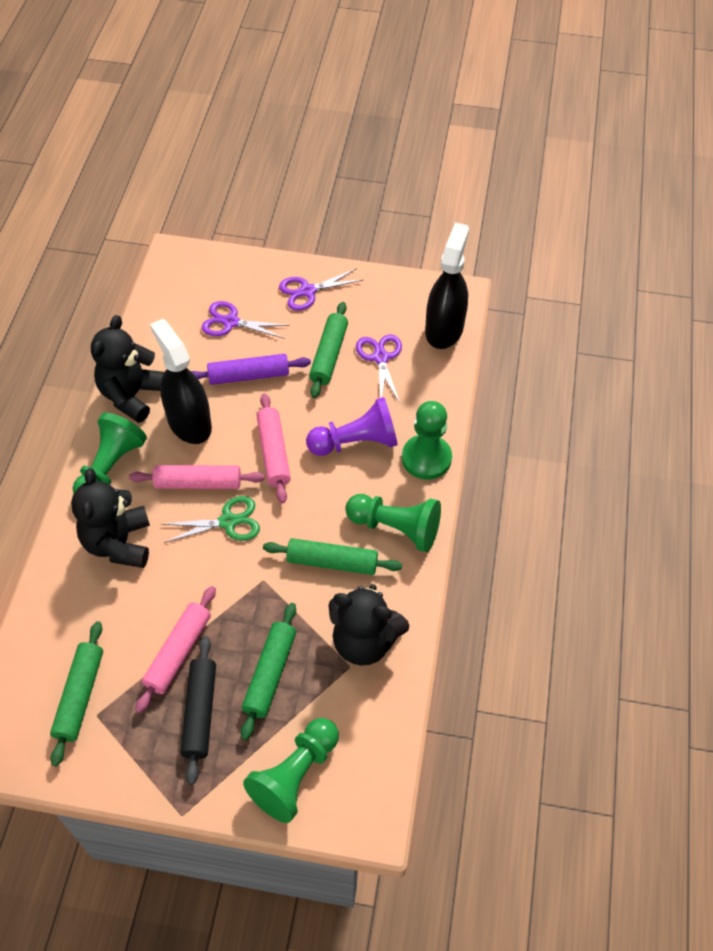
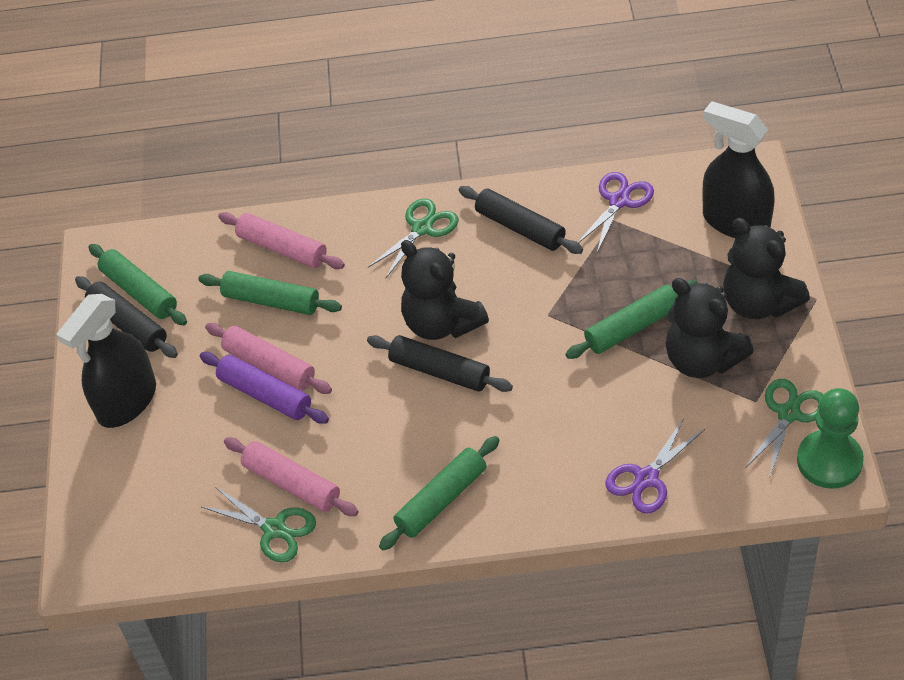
black rolling pin: 1 -> 3
green pawn: 4 -> 1
green scissors: 1 -> 3
purple pawn: 1 -> 0
purple scissors: 3 -> 2

